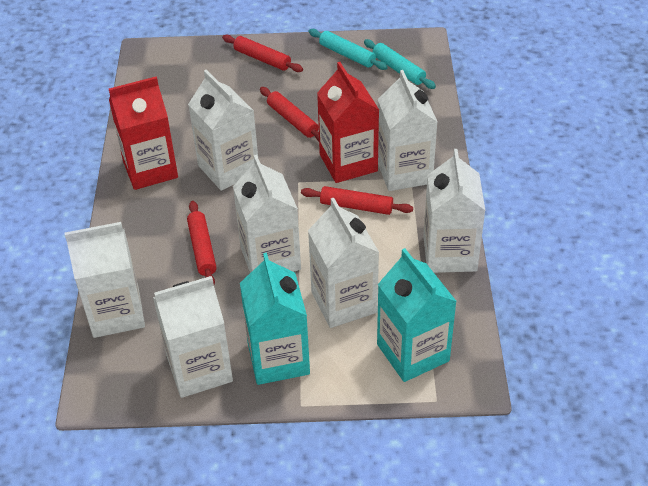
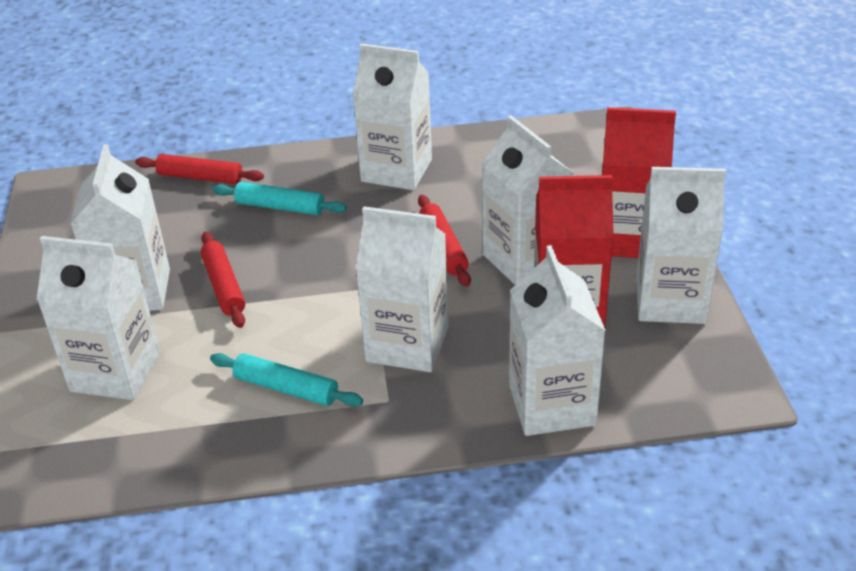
red rolling pin: 4 -> 3
turquoise carton: 2 -> 0

